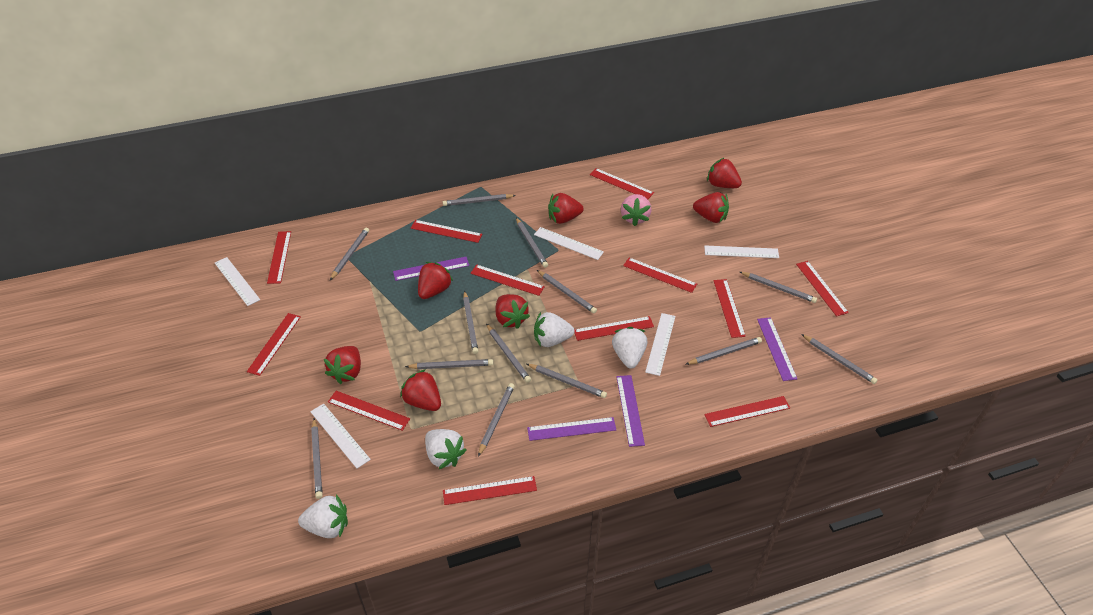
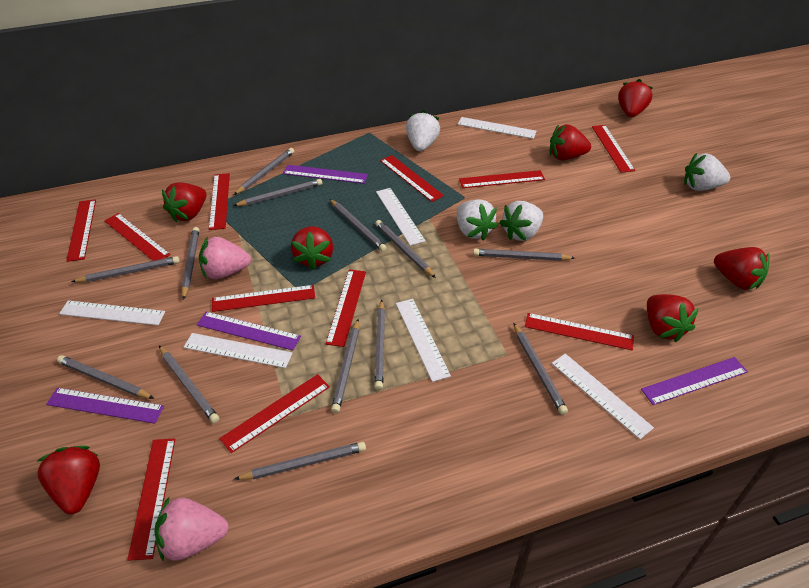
pink strawberry: 1 -> 2
red ruler: 12 -> 11
white ruler: 5 -> 6

